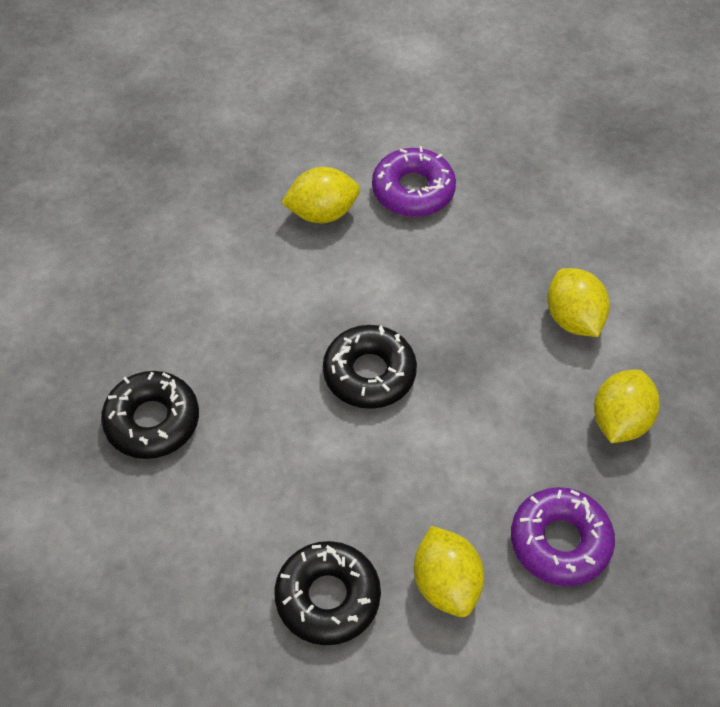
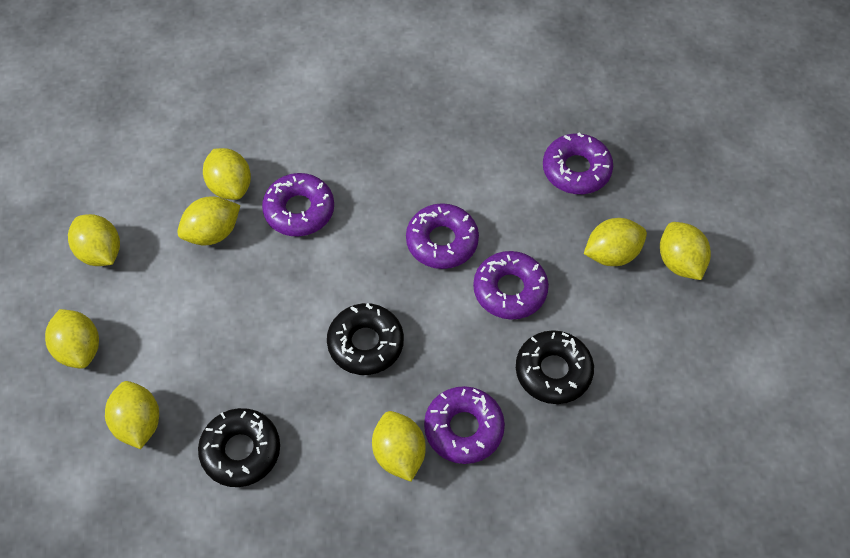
purple donut: 2 -> 5
yellow lemon: 4 -> 8

